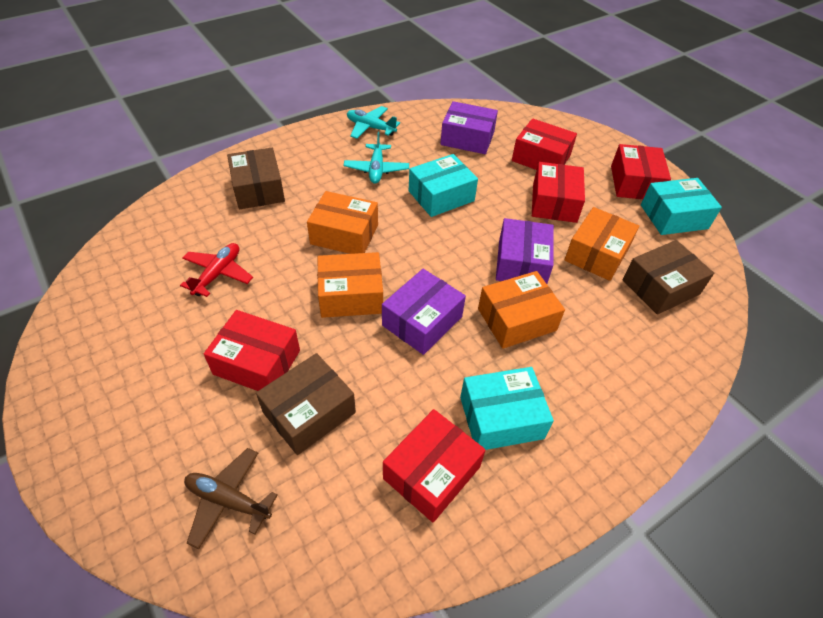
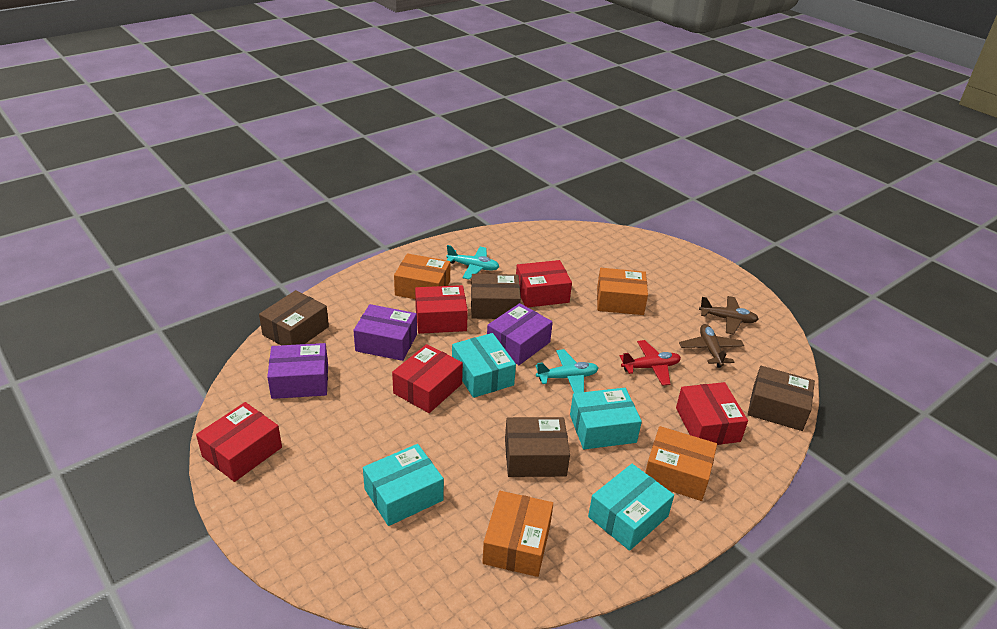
brown box: 3 -> 4
brown plane: 1 -> 2
turquoise box: 3 -> 4

